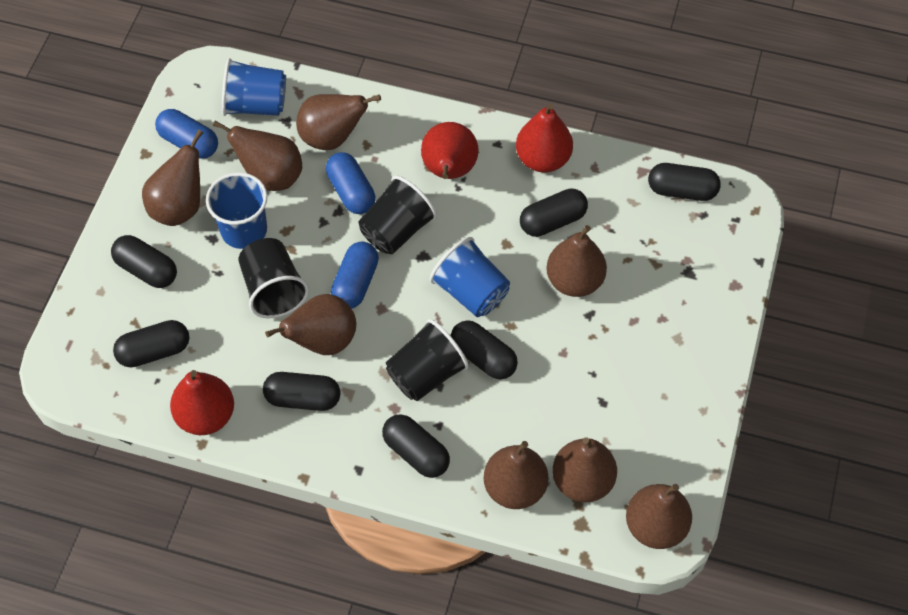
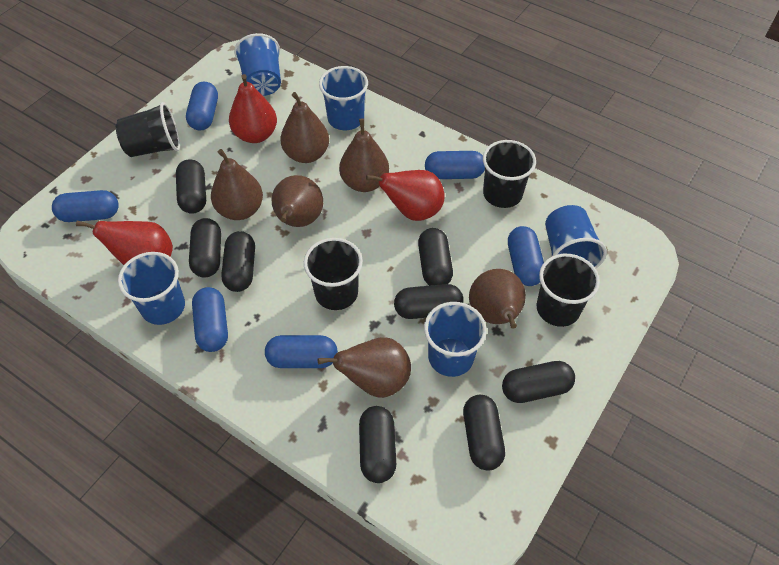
black capsule: 7 -> 8
black cup: 3 -> 4
blue capsule: 3 -> 6
blue cup: 3 -> 5
brown pear: 8 -> 6

